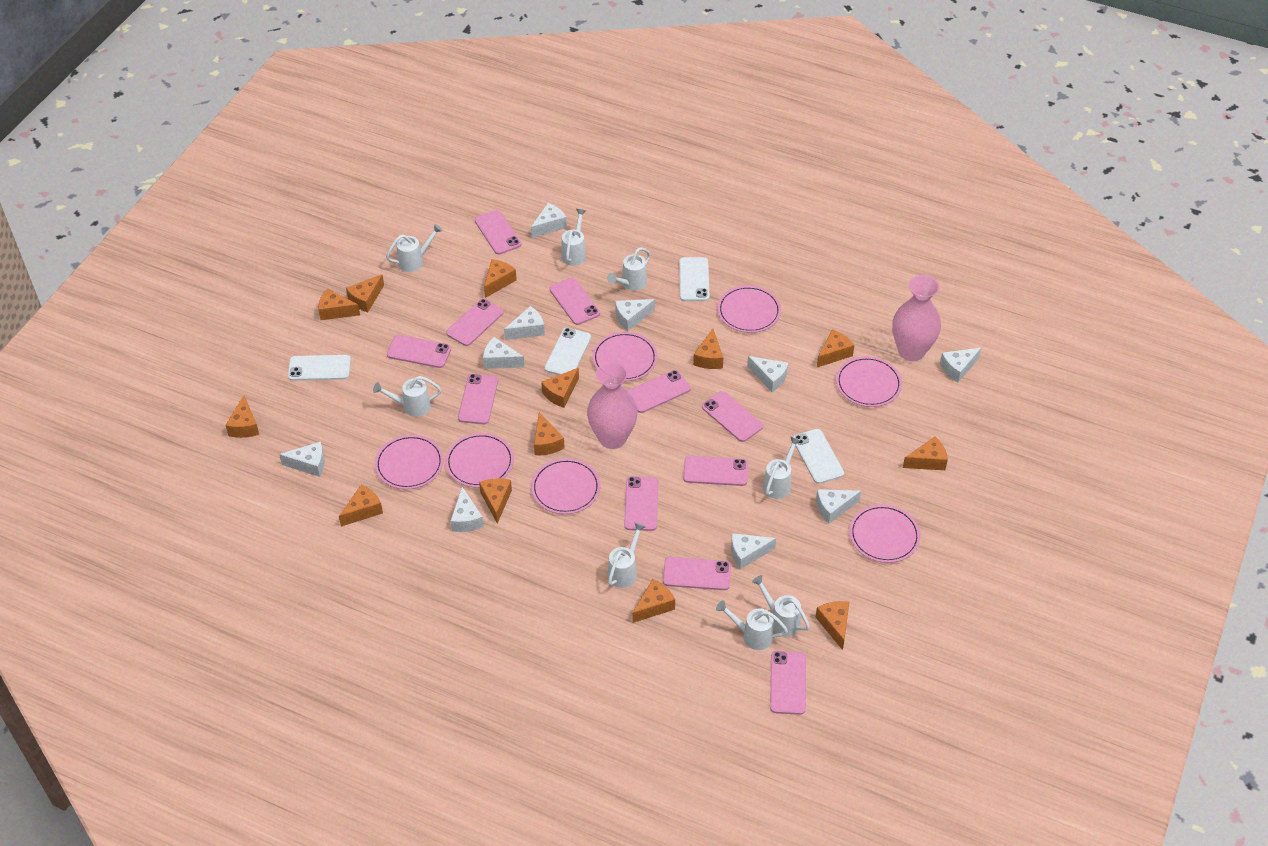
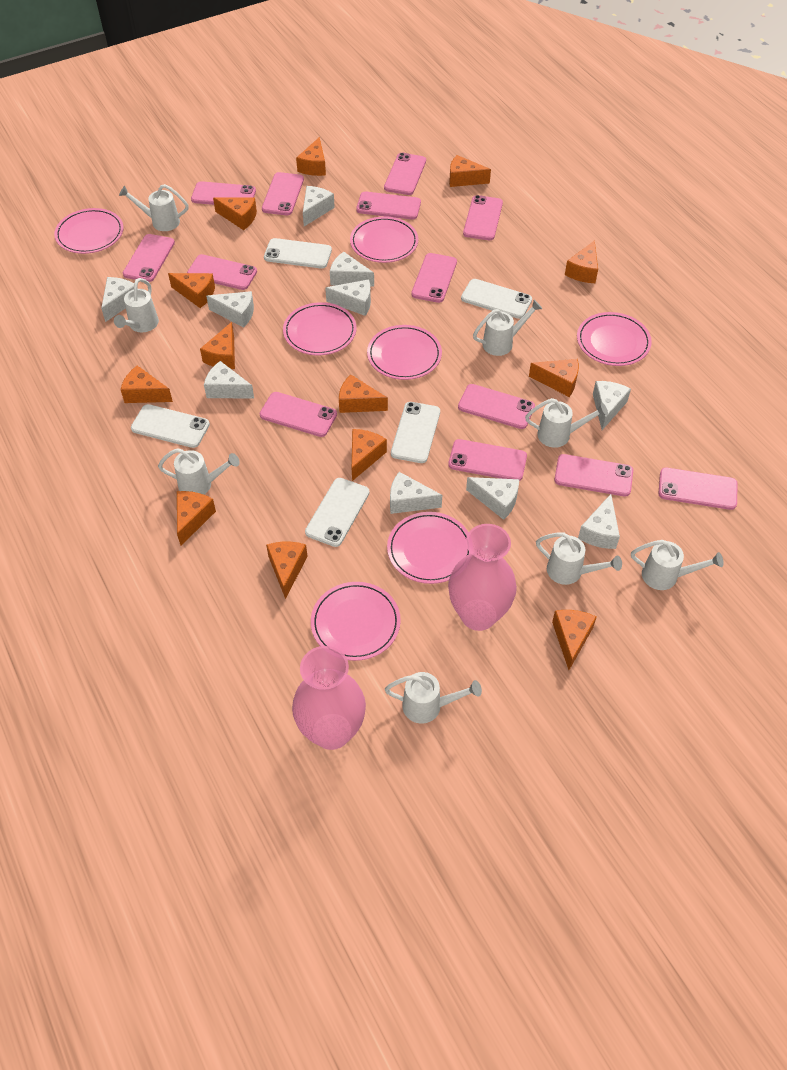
pink phone: 11 -> 13
white phone: 4 -> 5

